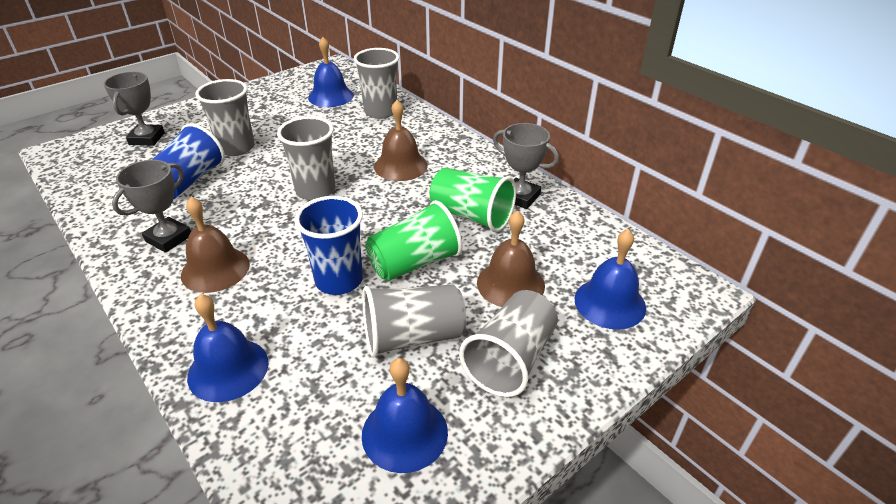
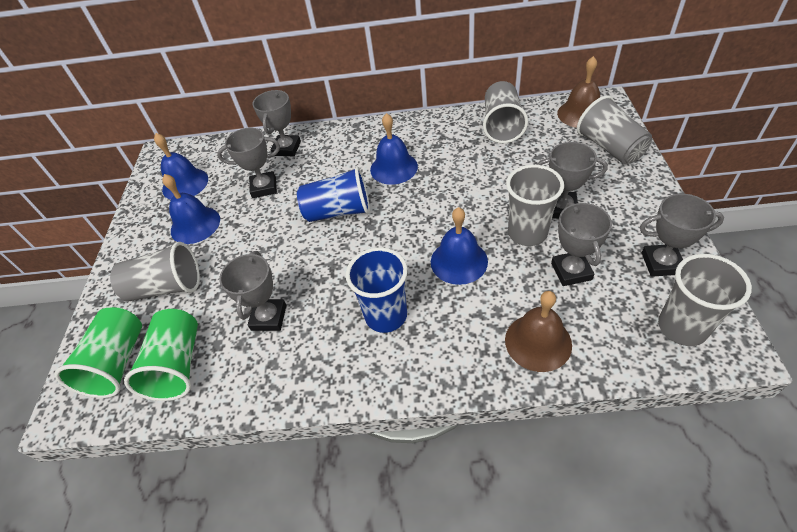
brown bell: 3 -> 2
grey trophy: 3 -> 6

